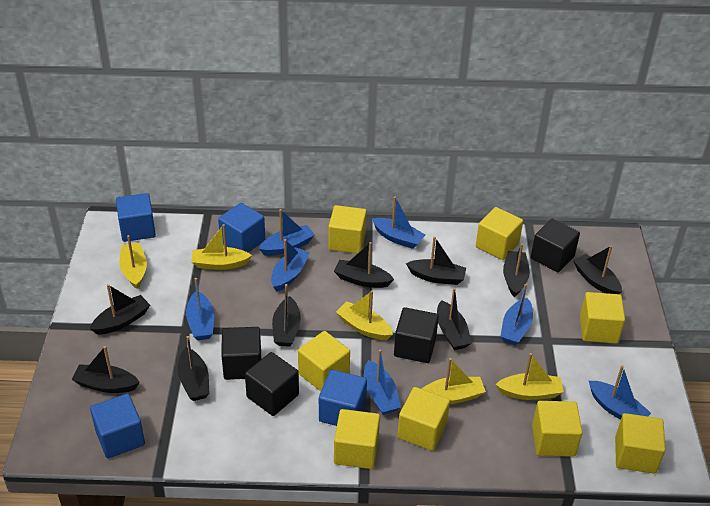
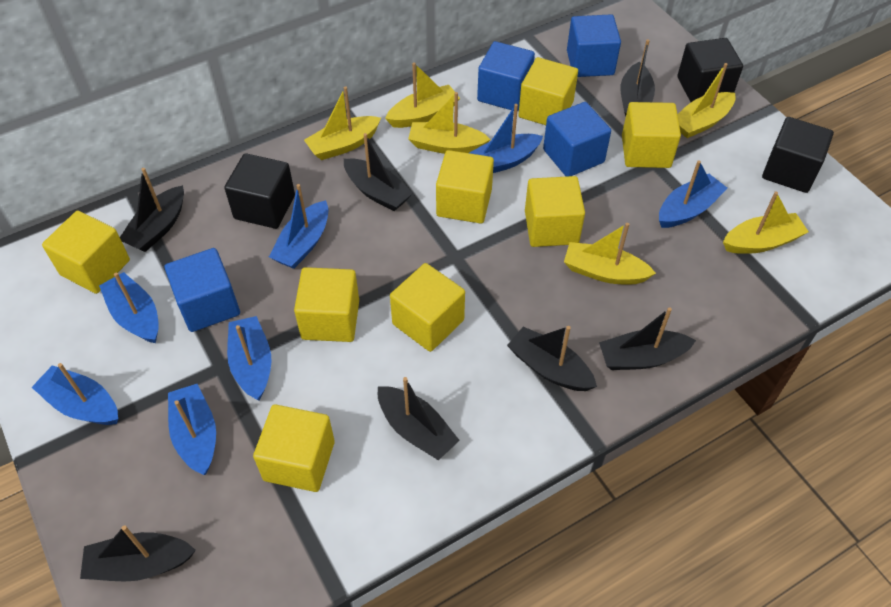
black boat: 9 -> 7
black cube: 4 -> 3
yellow boat: 5 -> 6

